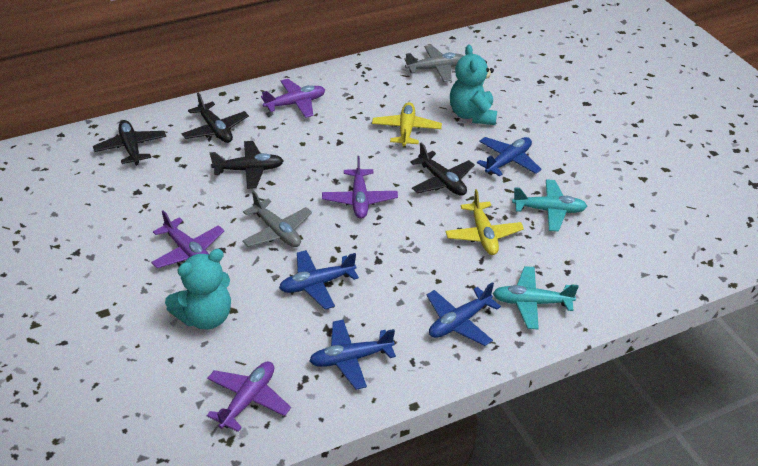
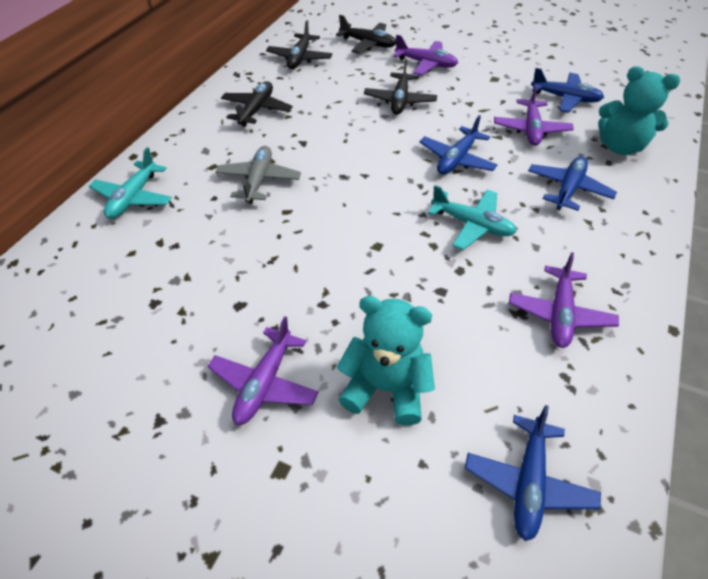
grey plane: 2 -> 1
yellow plane: 2 -> 0

